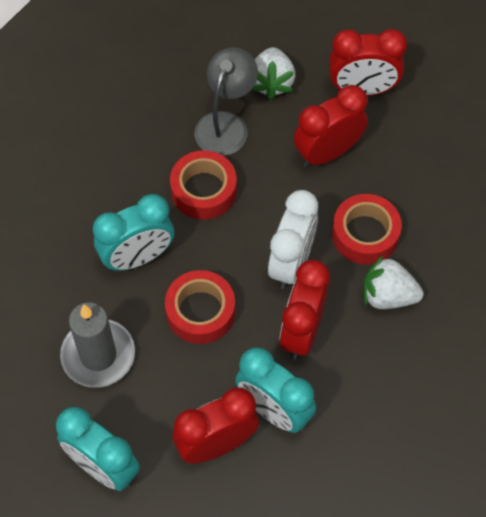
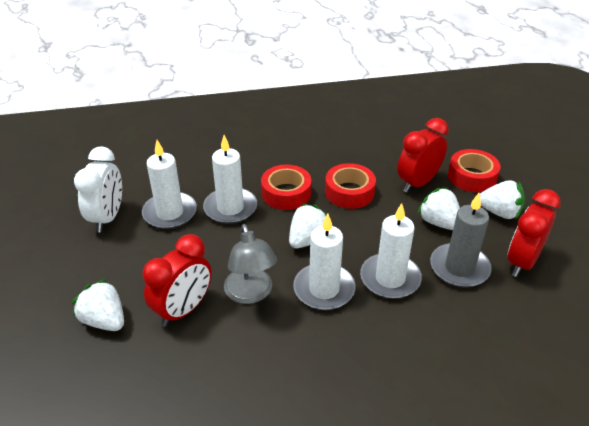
red clock: 4 -> 3
turquoise clock: 3 -> 0
white candle: 0 -> 4
white strawberry: 2 -> 4

